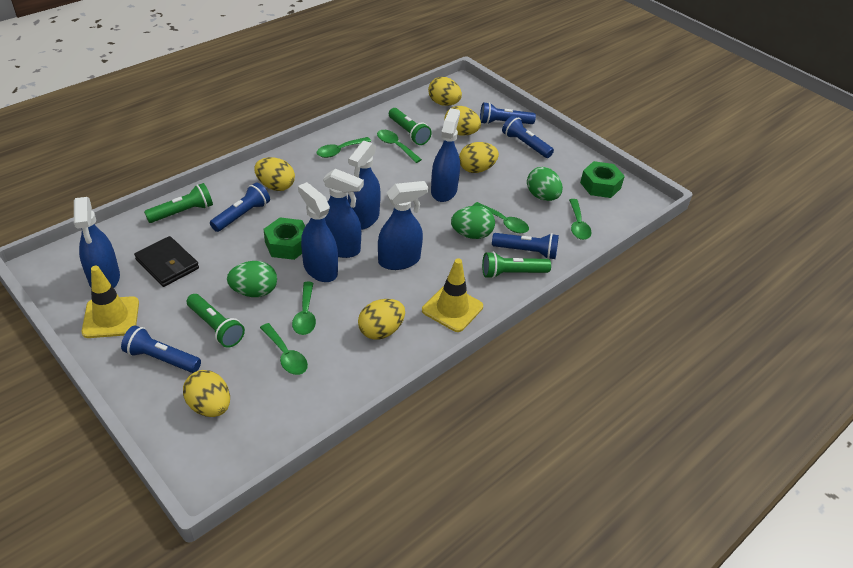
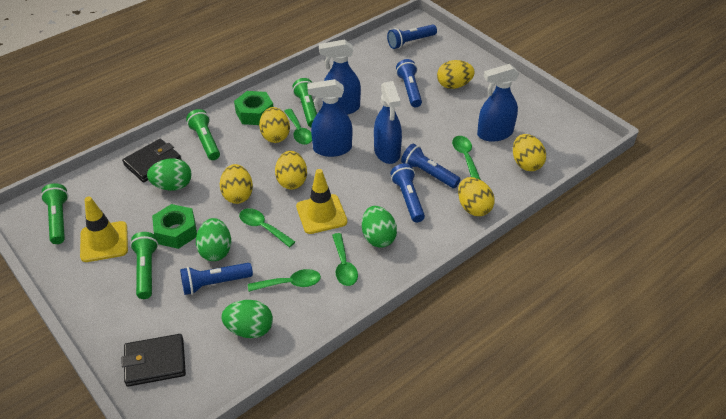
black wallet: 1 -> 2
blue spray bottle: 6 -> 4
green egg: 3 -> 4
green spoon: 6 -> 5

